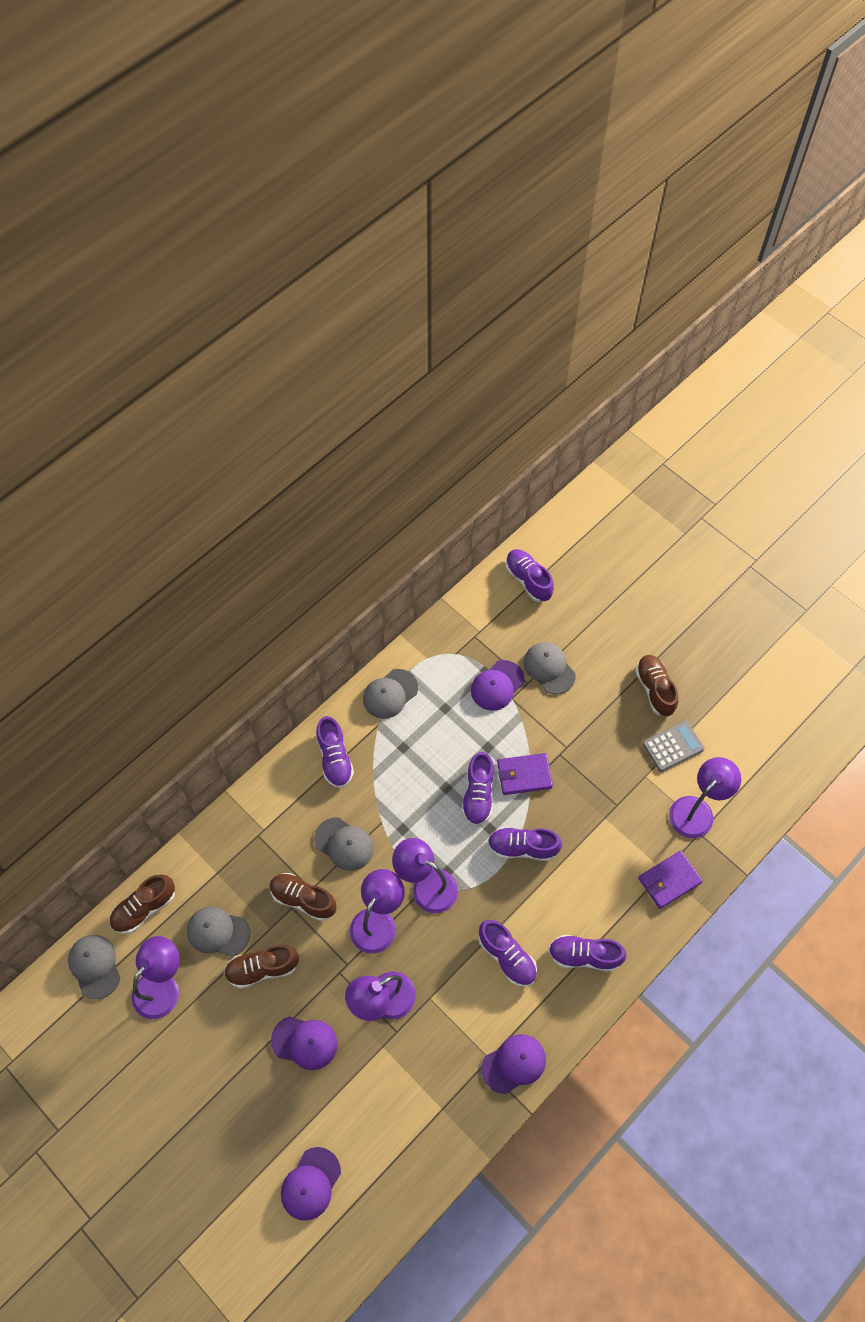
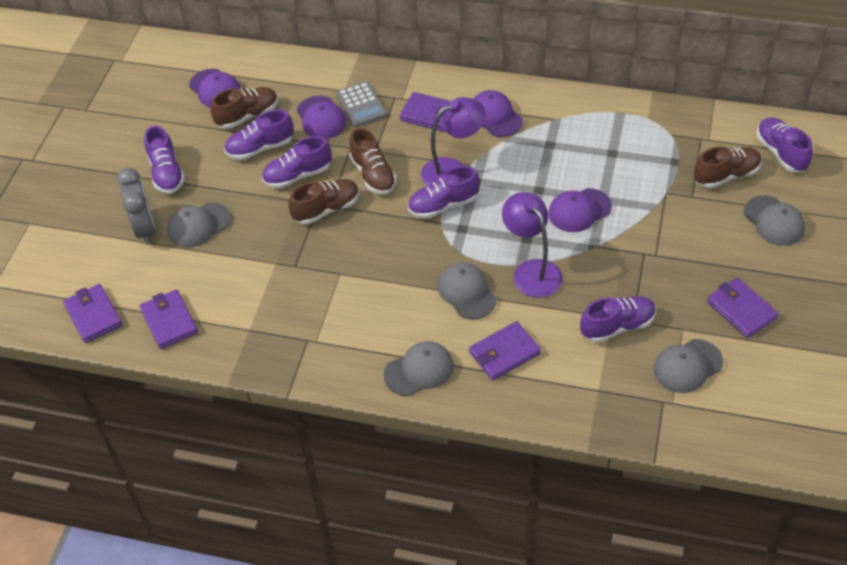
grey clock: 0 -> 1
purple lamp: 5 -> 2
purple wallet: 2 -> 5

